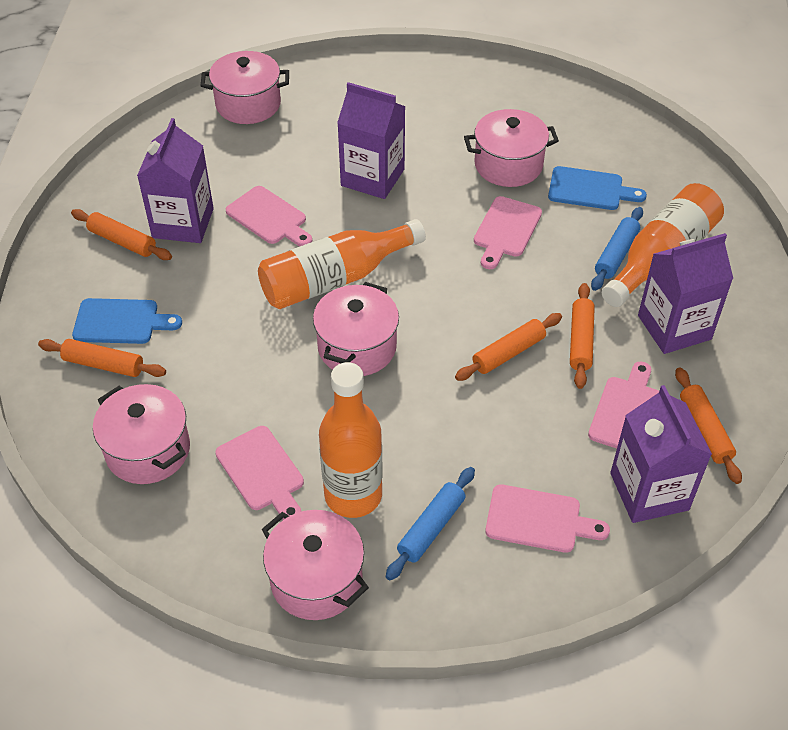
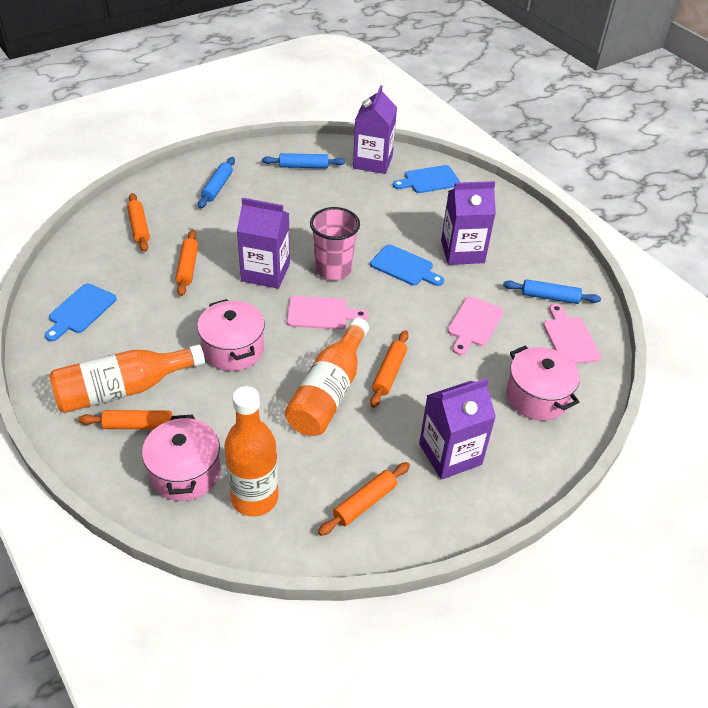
blue cutting board: 2 -> 3
blue rolling pin: 2 -> 3
pink cup: 0 -> 1
pink cutting board: 5 -> 3
pink pot: 5 -> 3

